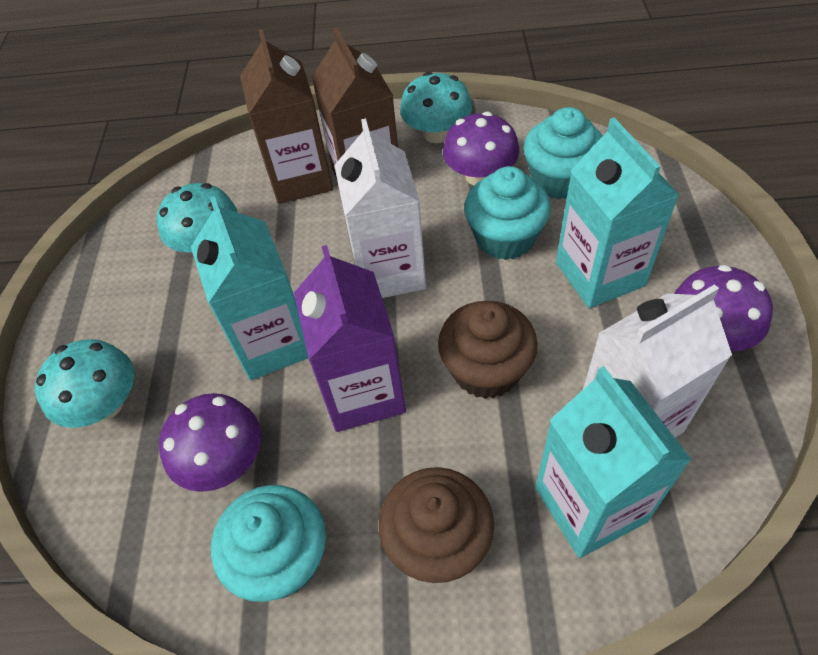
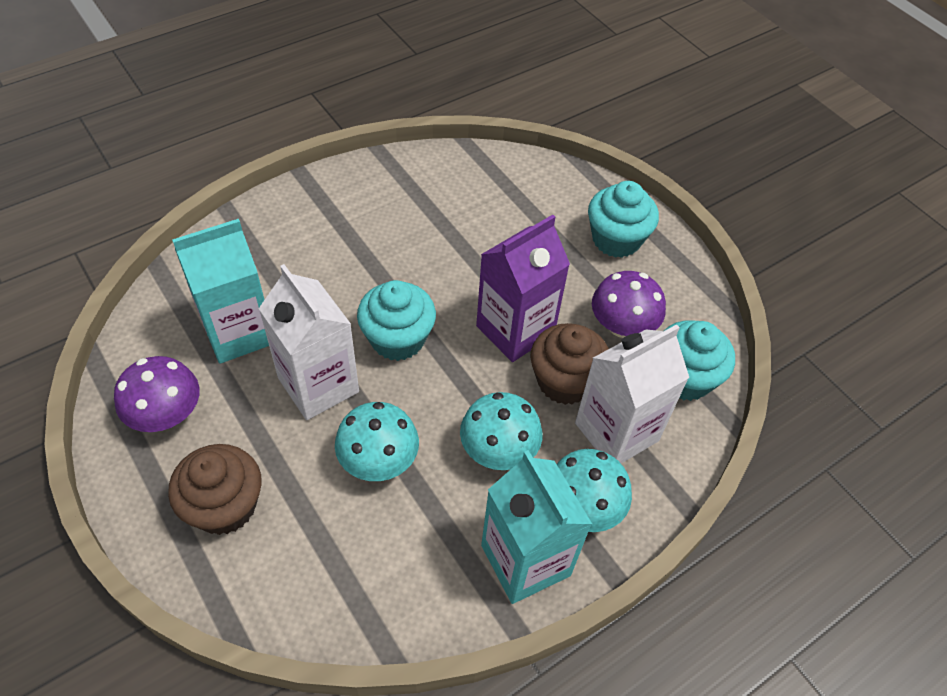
brown carton: 2 -> 0
purple mushroom: 3 -> 2
turquoise carton: 3 -> 2

